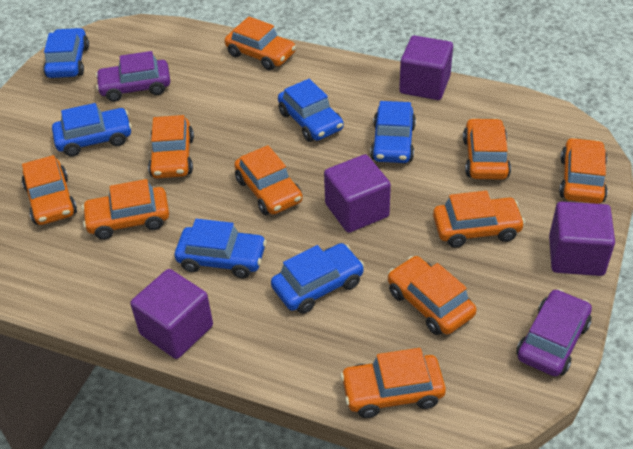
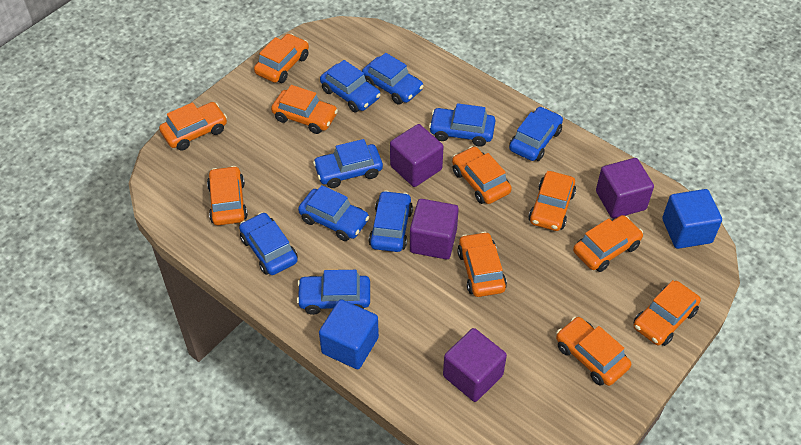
blue car: 6 -> 9
blue cube: 0 -> 2
purple car: 2 -> 0

